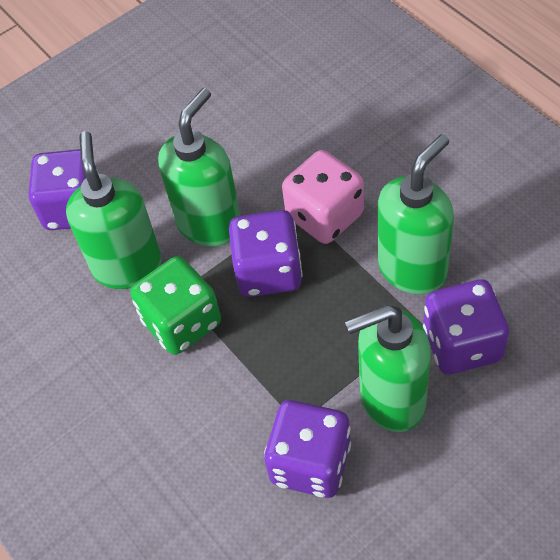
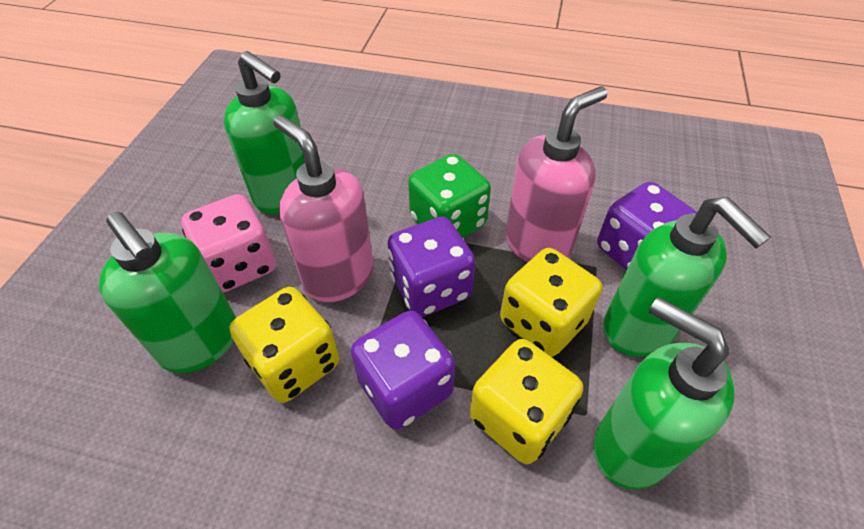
pink soap dispenser: 0 -> 2
purple dice: 4 -> 3
yellow dice: 0 -> 3

